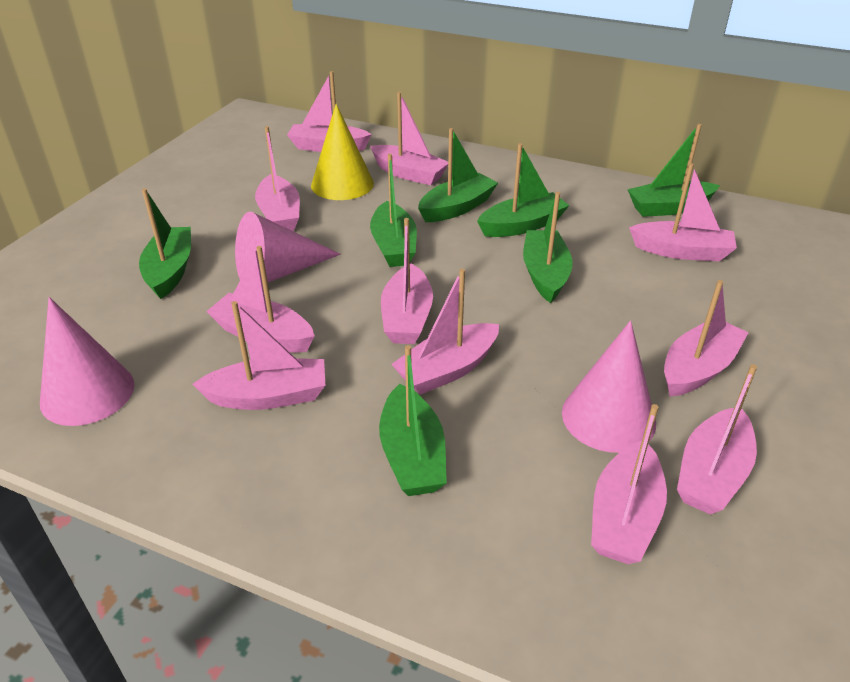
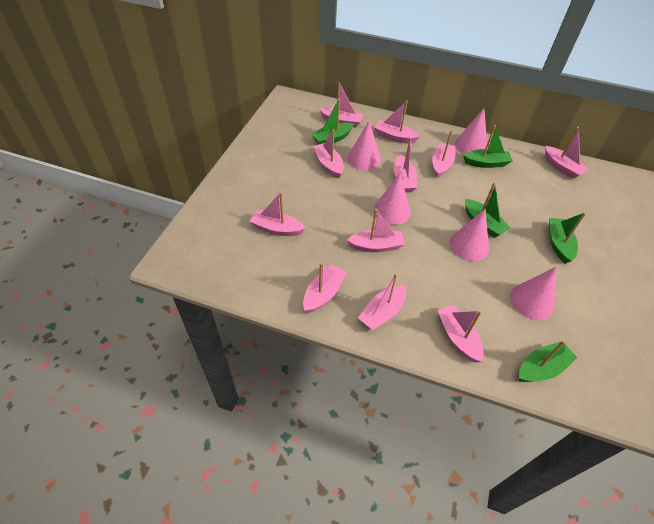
green boat: 7 -> 5
pink cone: 3 -> 5
yellow cone: 1 -> 0

